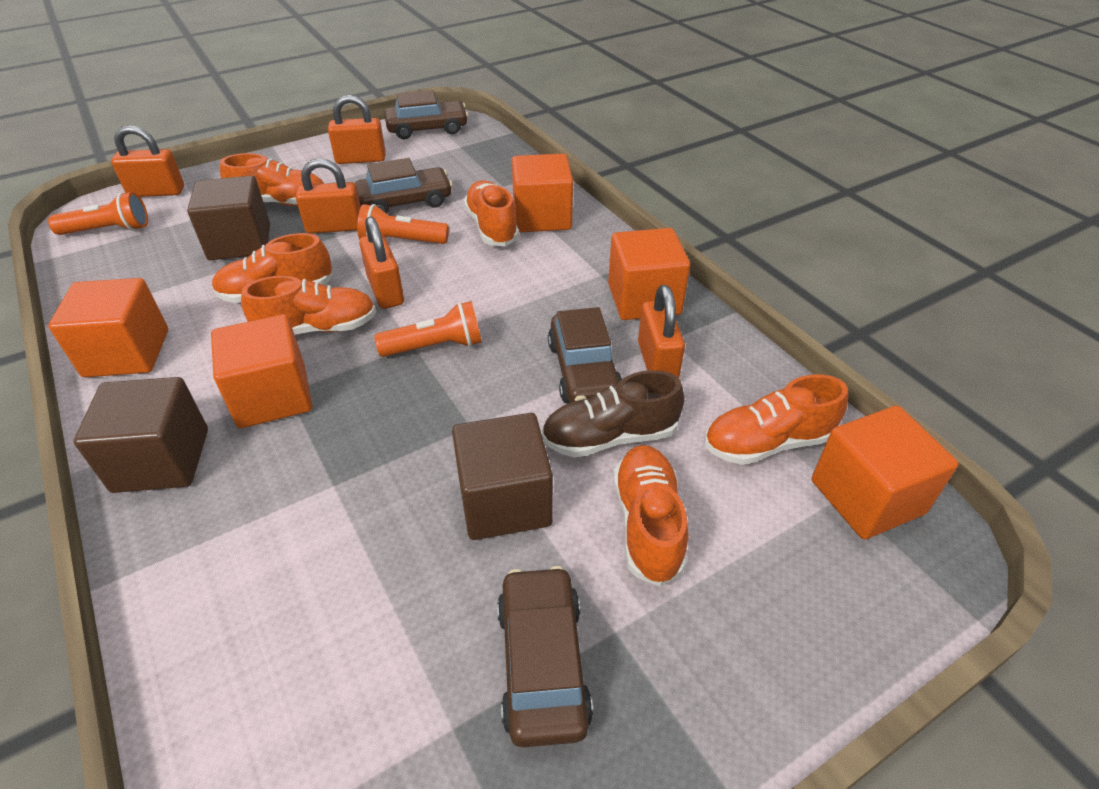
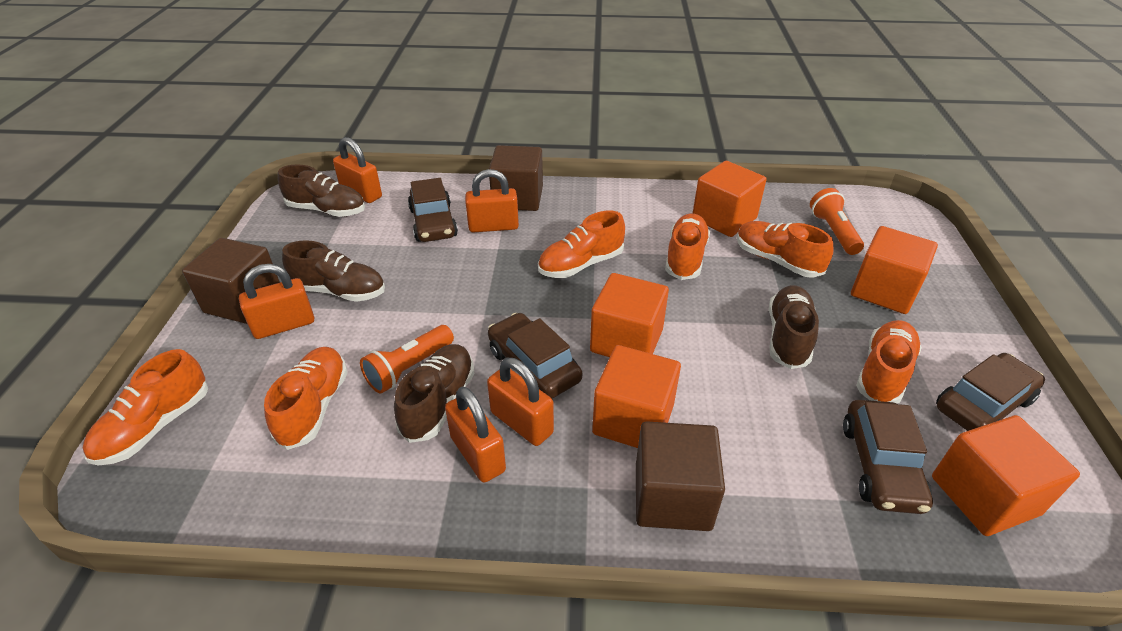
brown shoe: 1 -> 4
orange flashlight: 3 -> 2

